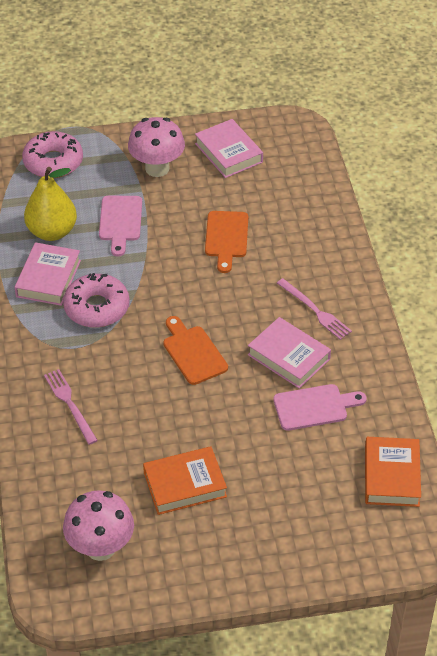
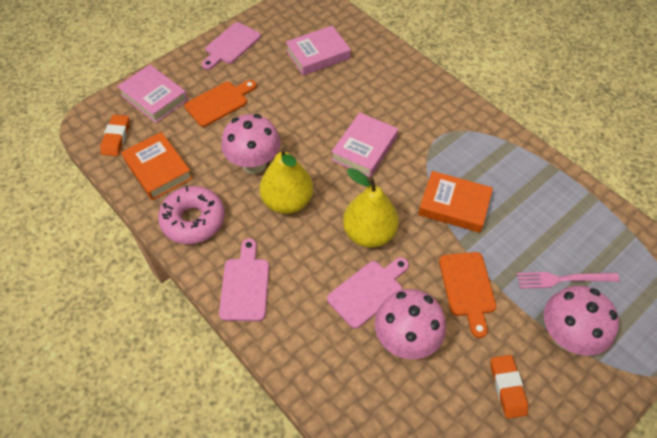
orange eraser: 0 -> 2
pink cutting board: 2 -> 3
pink donut: 2 -> 1
pink fork: 2 -> 1
pink mushroom: 2 -> 3
yellow pear: 1 -> 2

